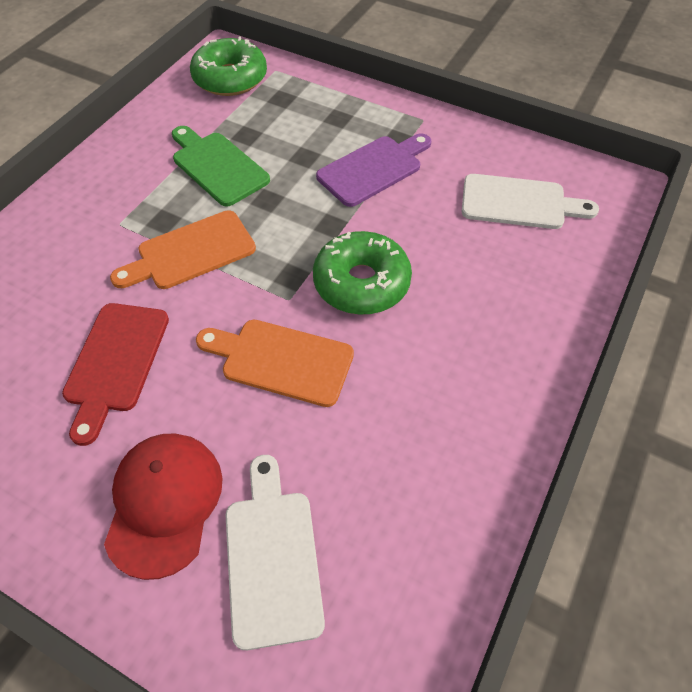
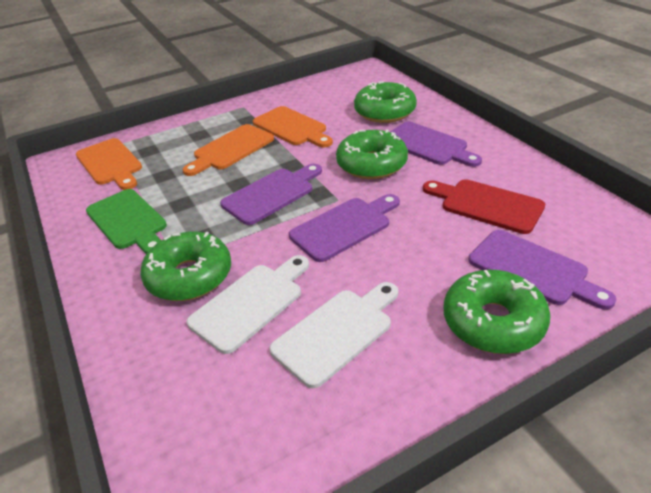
green donut: 2 -> 4
orange cutting board: 2 -> 3
purple cutting board: 1 -> 4
red cap: 1 -> 0

